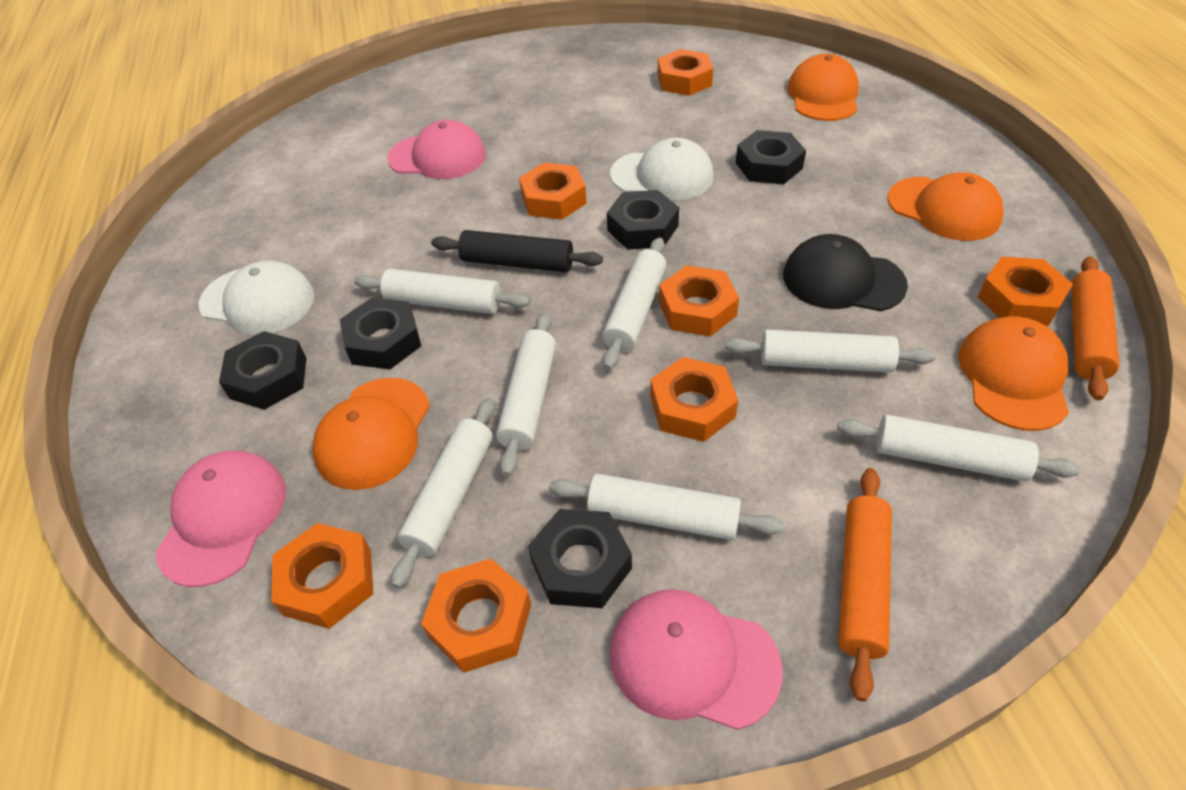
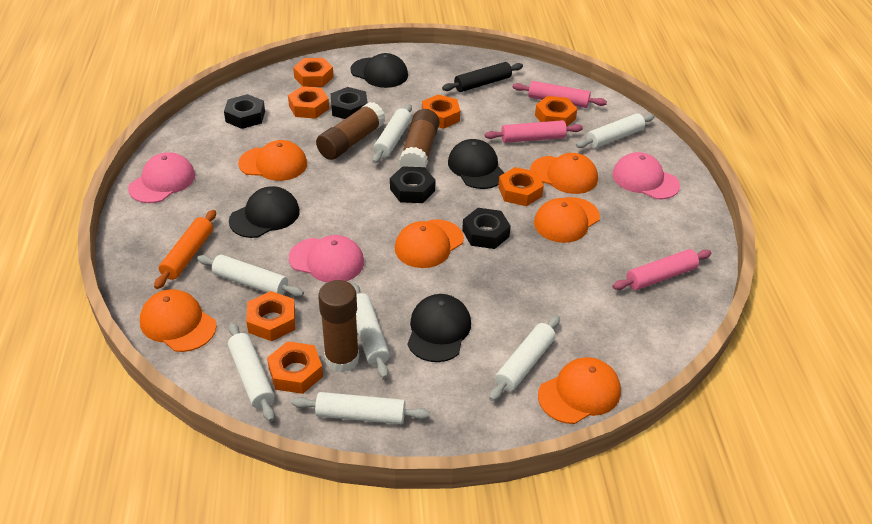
black cap: 1 -> 4
black nut: 5 -> 4
brown glue stick: 0 -> 3
orange cap: 4 -> 6
orange rolling pin: 2 -> 1
pink rolling pin: 0 -> 3
white cap: 2 -> 0

